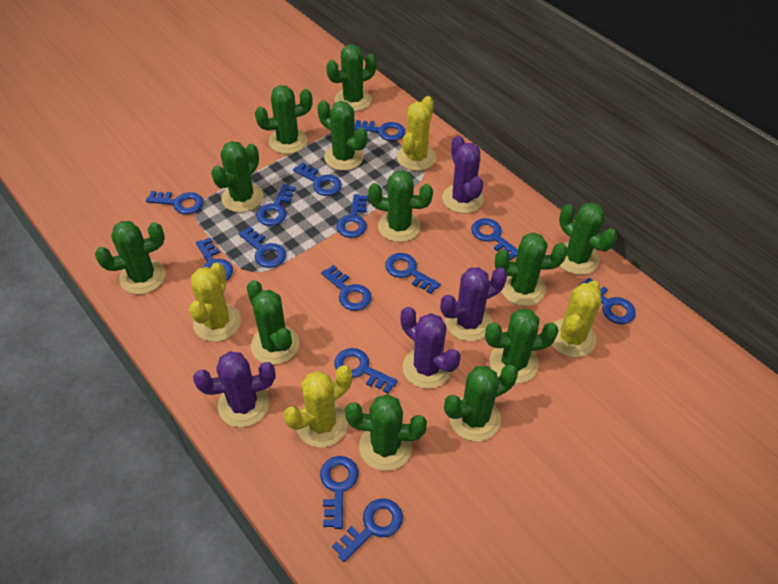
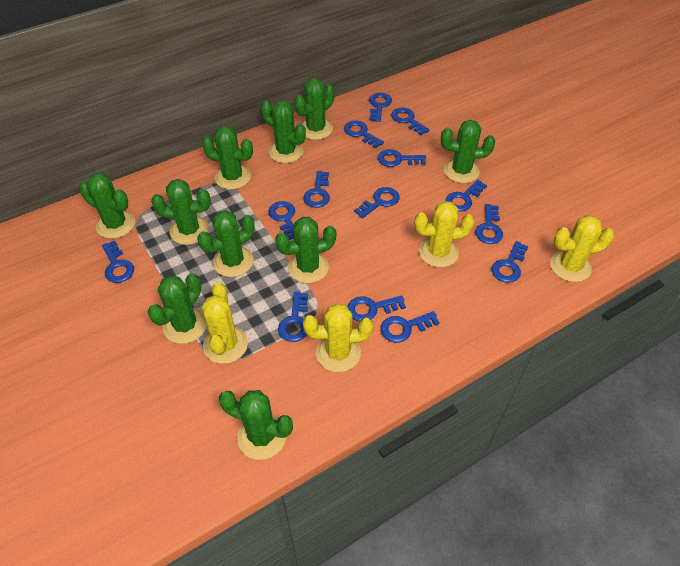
green cactus: 12 -> 10
purple cactus: 4 -> 0

